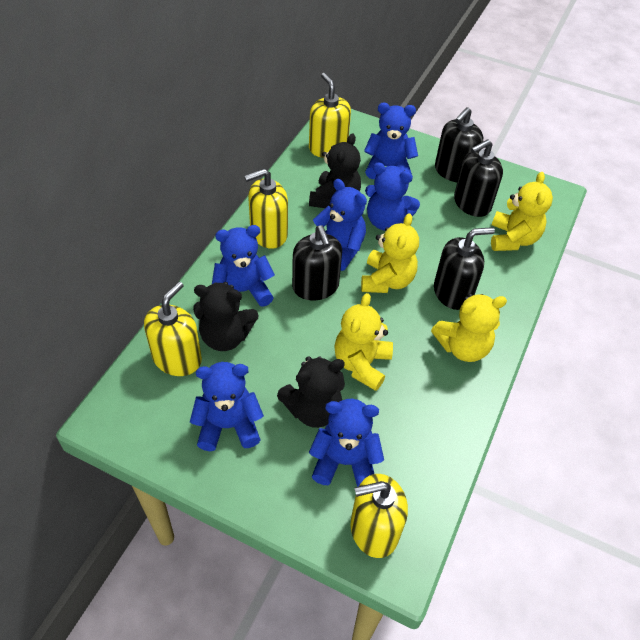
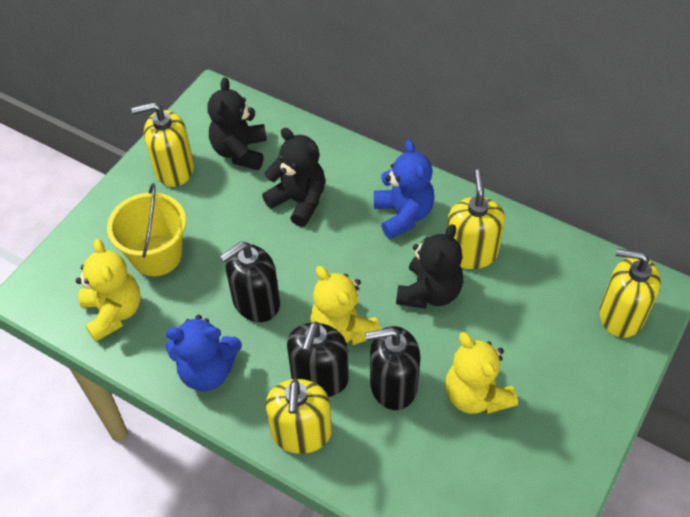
black soap dispenser: 4 -> 3
blue teddy bear: 6 -> 2
yellow bucket: 0 -> 1
yellow teddy bear: 4 -> 3

